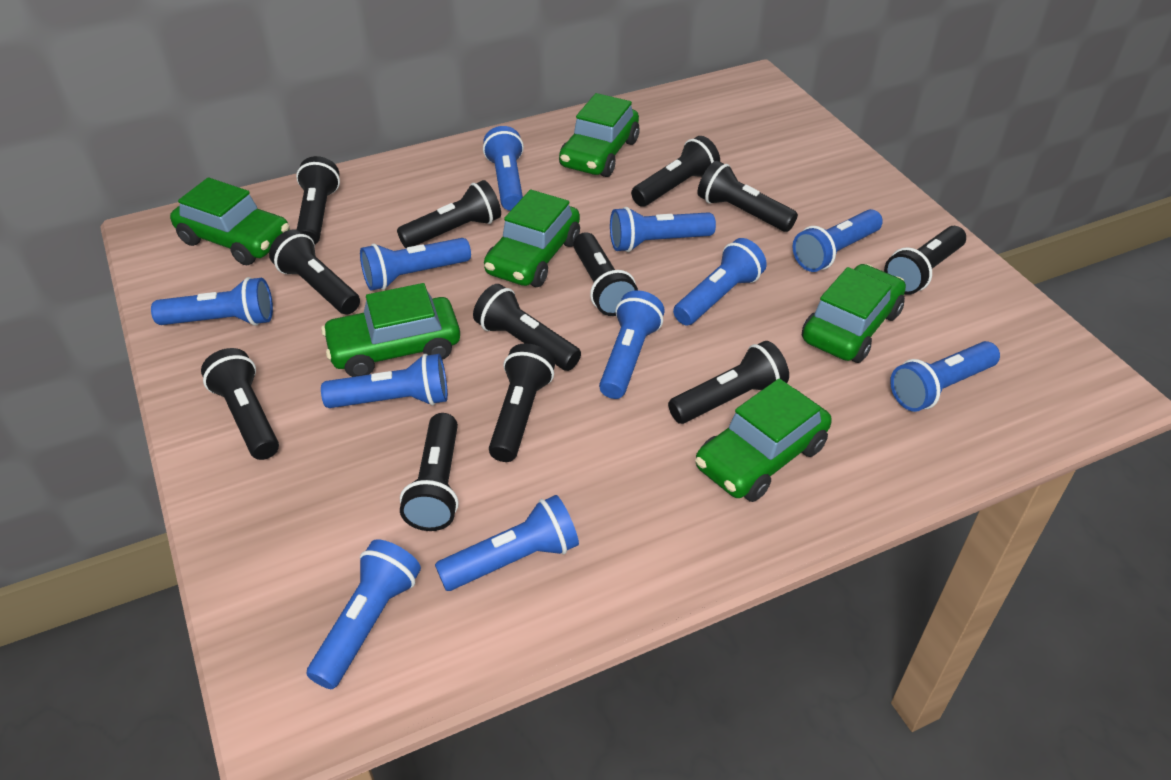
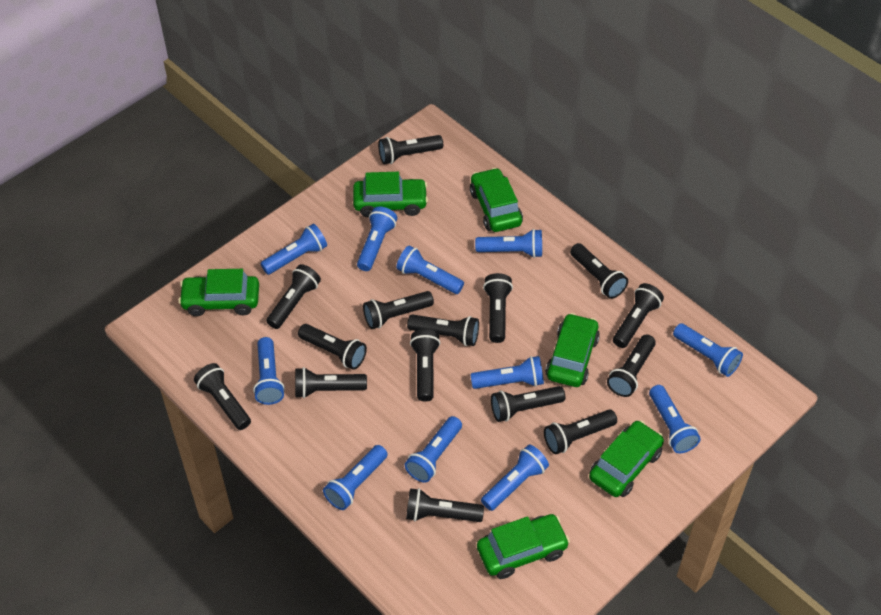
black flashlight: 12 -> 15

